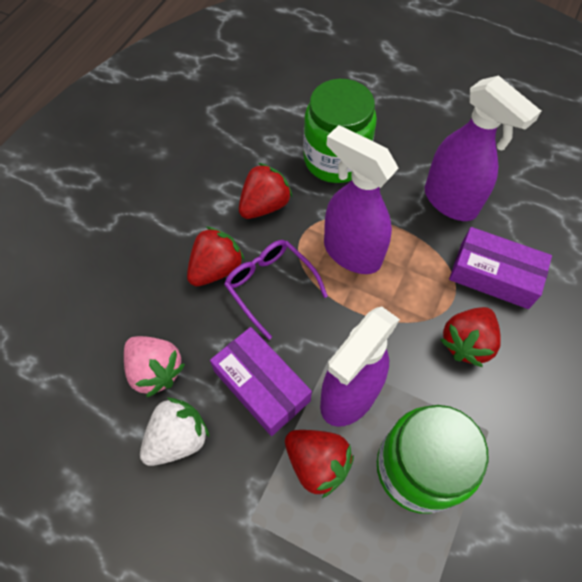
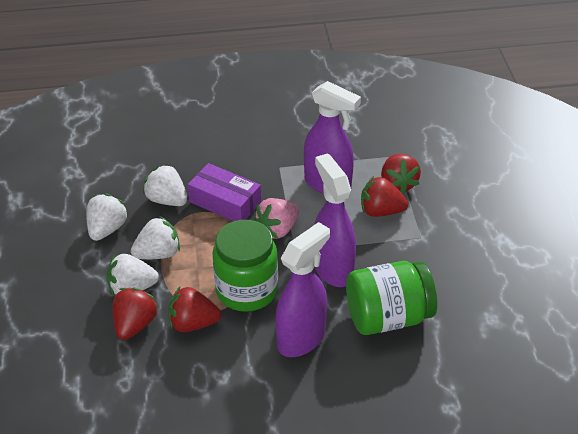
purple box: 2 -> 1
purple glasses: 1 -> 0
white strawberry: 1 -> 4

